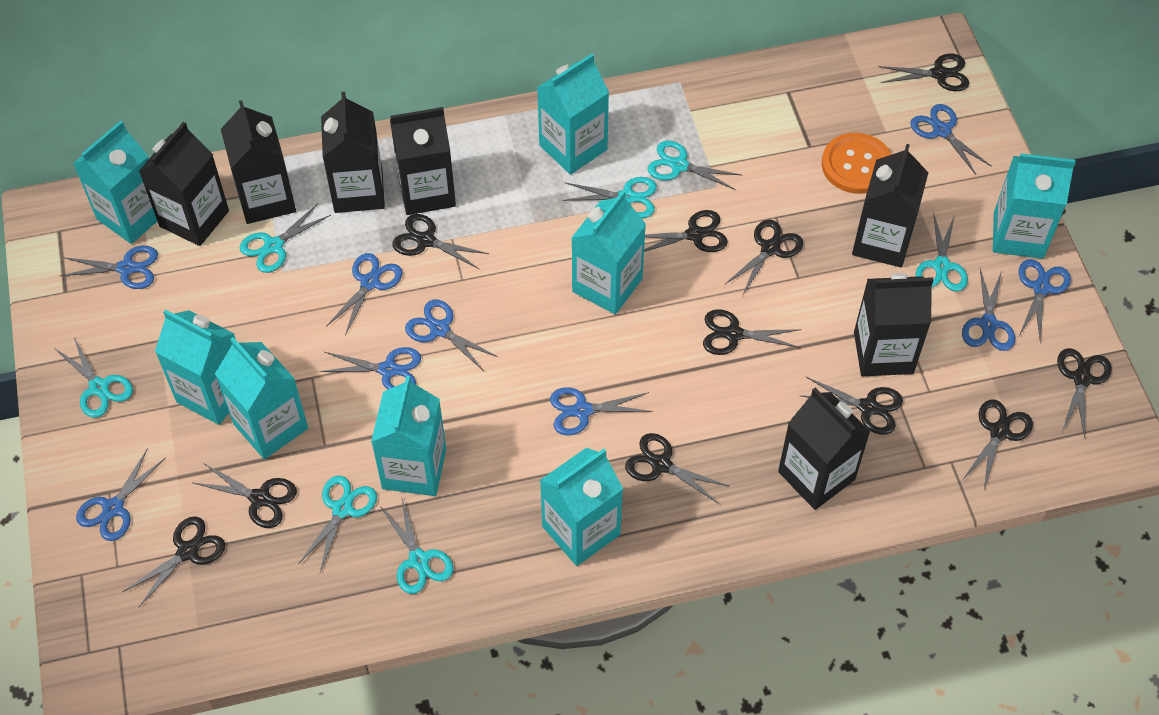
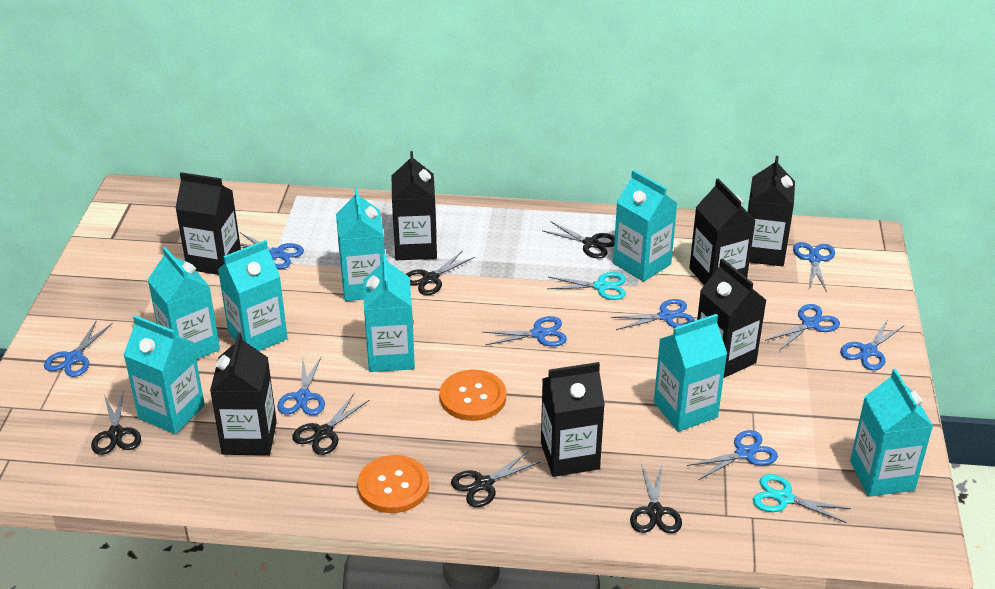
black scissors: 11 -> 6
orange button: 1 -> 2
turquoise scissors: 7 -> 2

